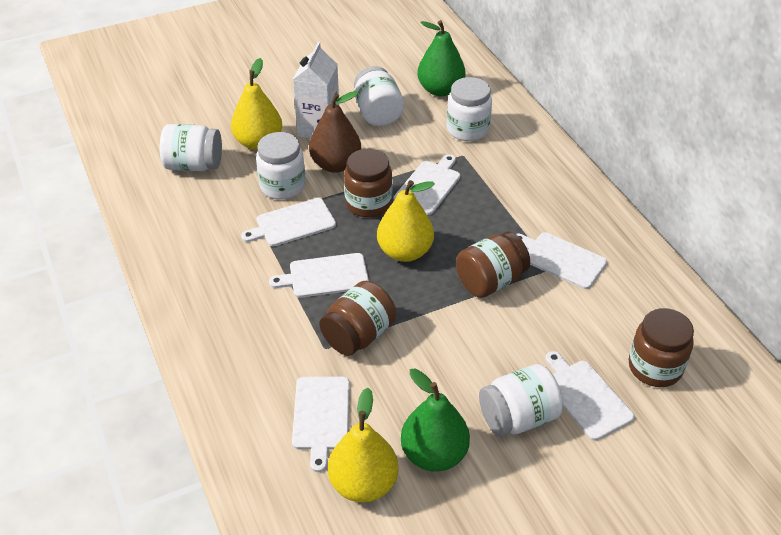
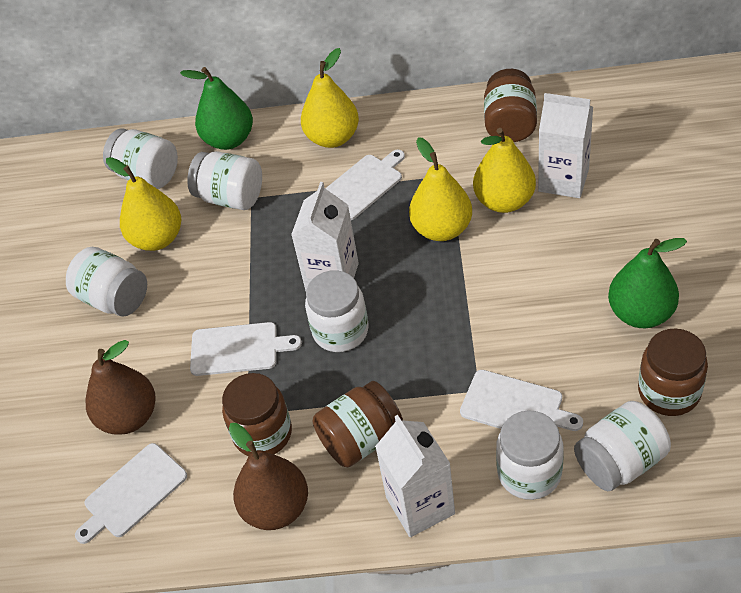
brown pear: 1 -> 2
white carton: 1 -> 3
white cutting board: 6 -> 4
white jar: 5 -> 6
yellow pear: 3 -> 4

